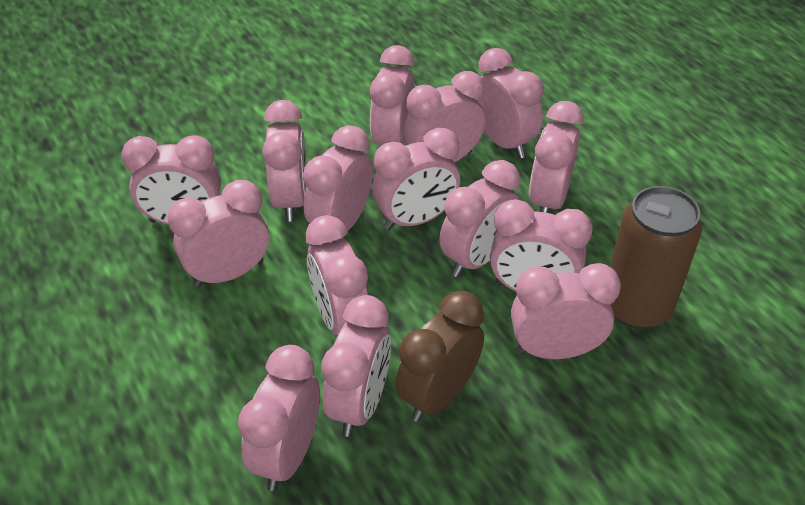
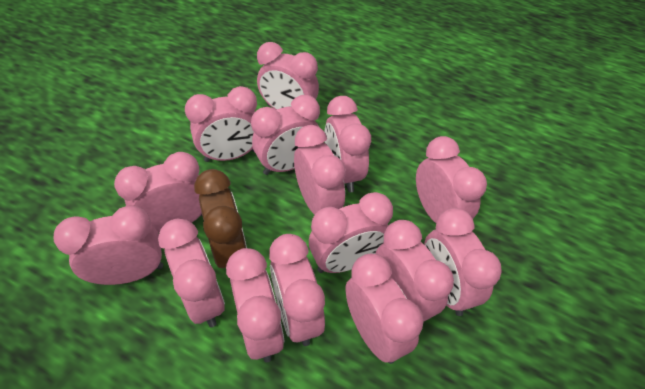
brown can: 1 -> 0

